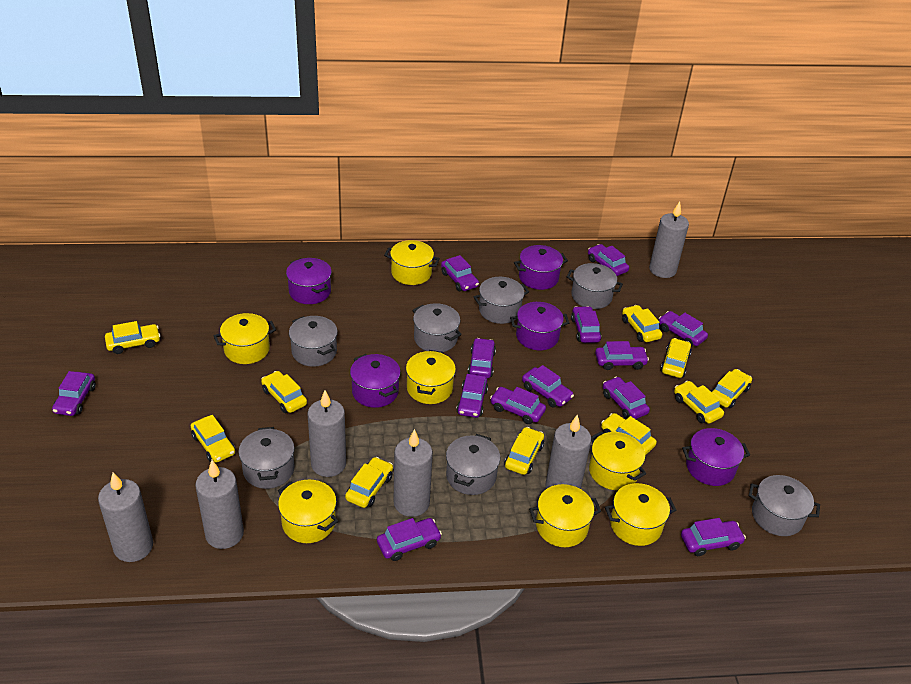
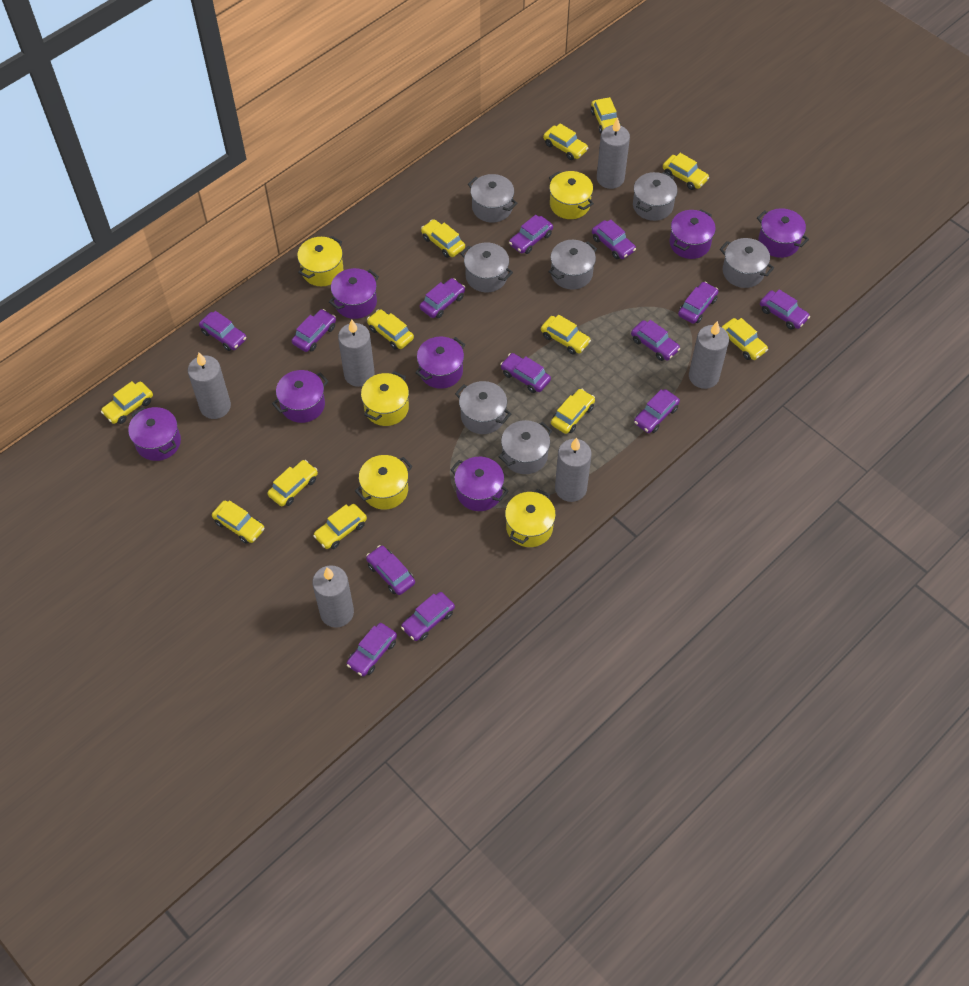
purple pot: 5 -> 7
yellow car: 10 -> 12
yellow pot: 7 -> 5

